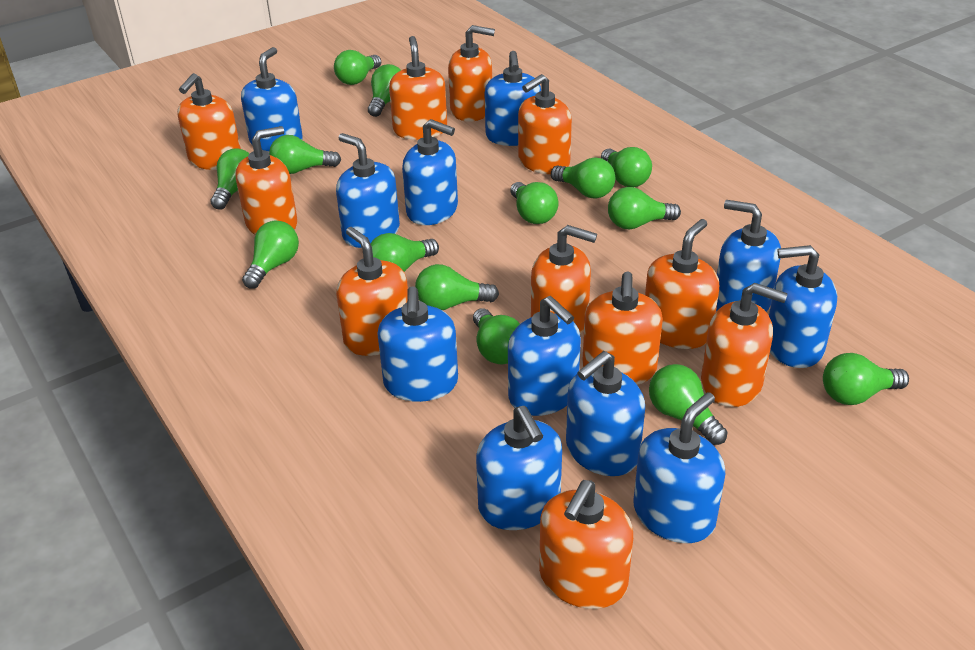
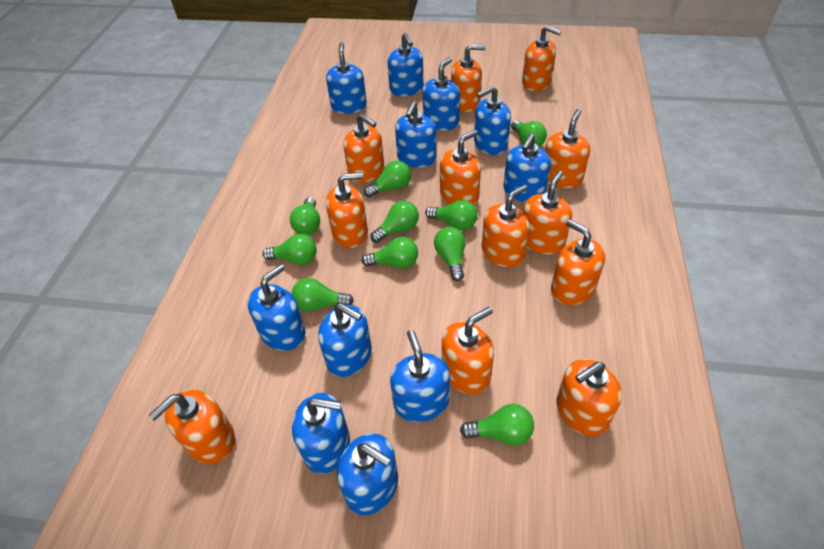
green light bulb: 14 -> 10
orange soap dispenser: 11 -> 12

